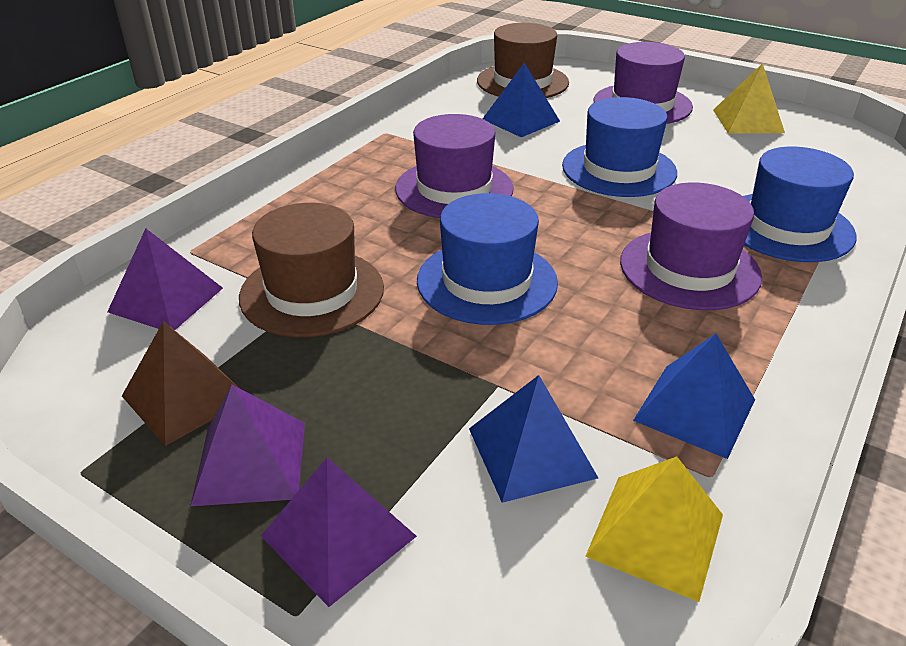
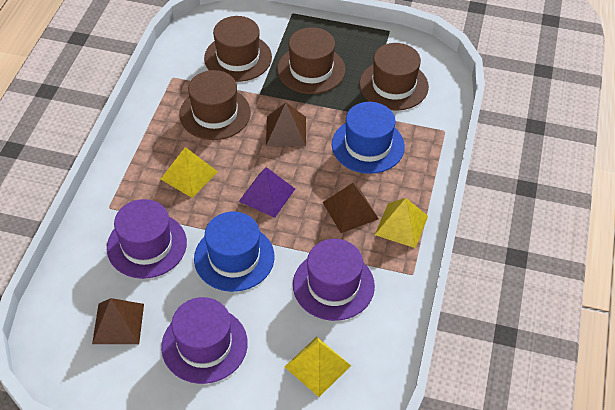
blue hat: 3 -> 2
blue pyramid: 3 -> 0
brown hat: 2 -> 4
brown pyramid: 1 -> 3
purple pyramid: 3 -> 1
yellow pyramid: 2 -> 3

